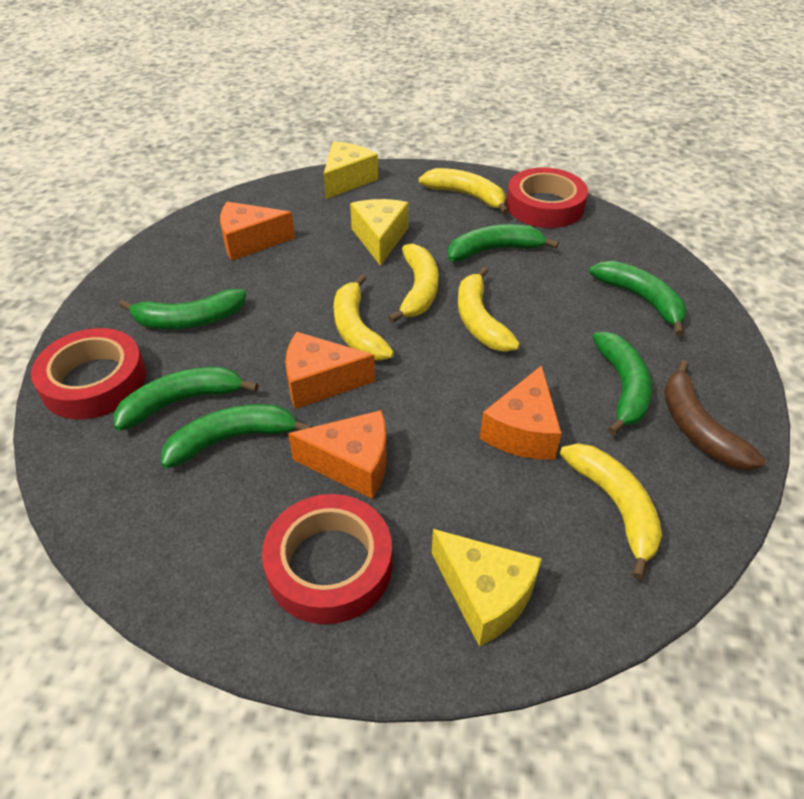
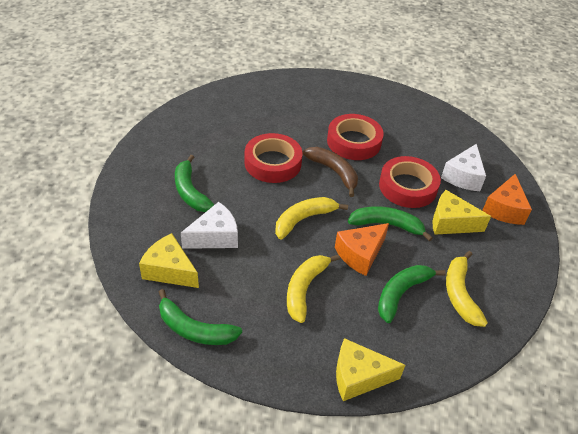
green banana: 6 -> 4
orange cheese: 4 -> 2
white cheese: 0 -> 2
yellow banana: 5 -> 3

